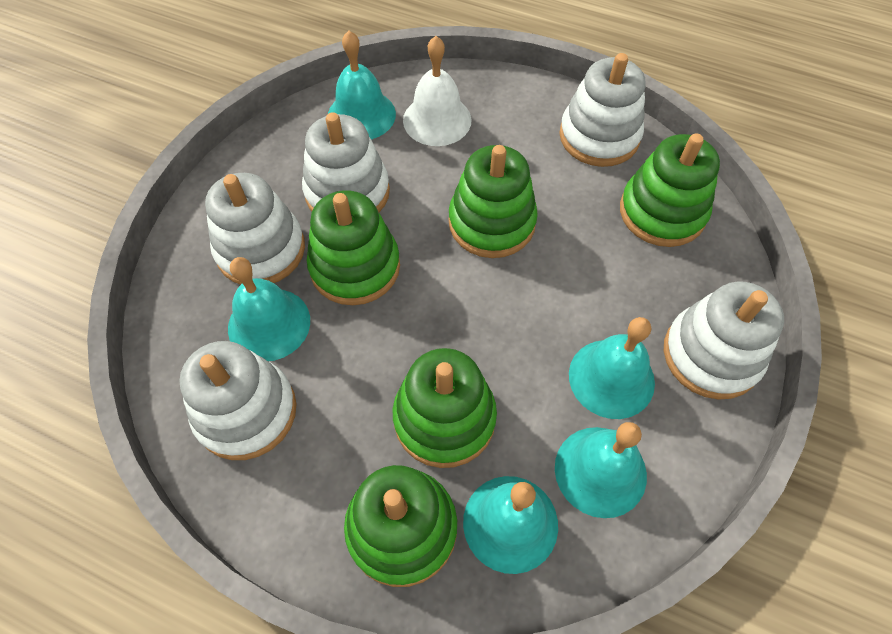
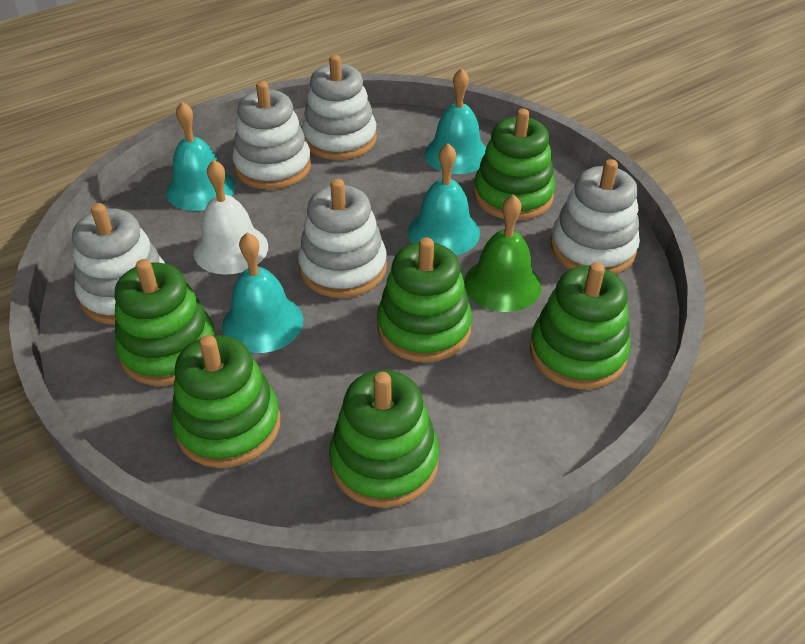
green bell: 0 -> 1
green stacking toy: 5 -> 6
turquoise bell: 5 -> 4

